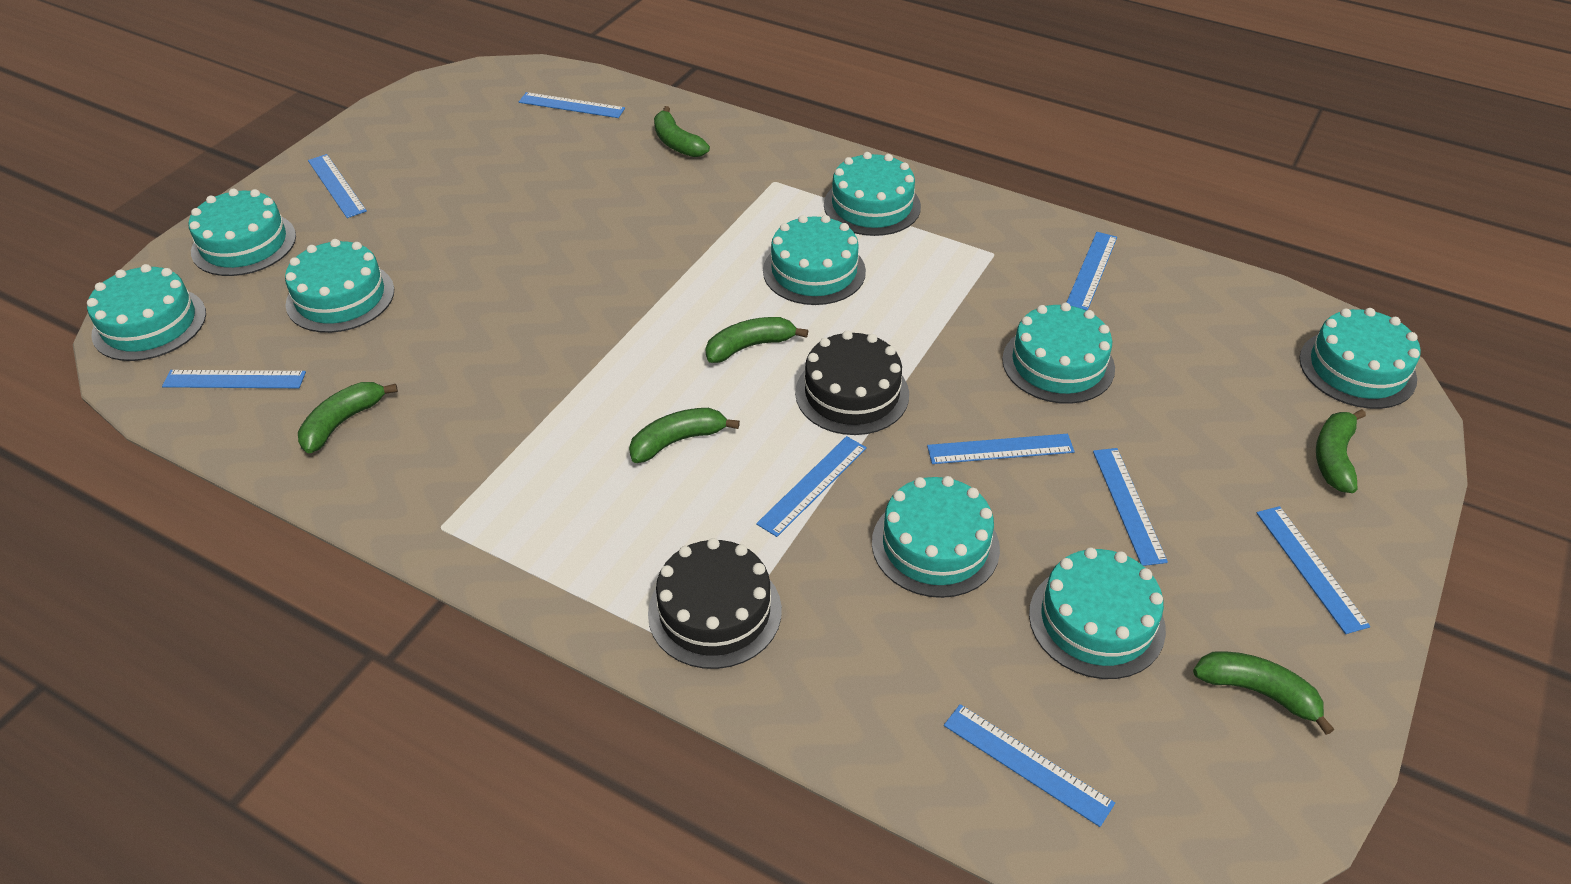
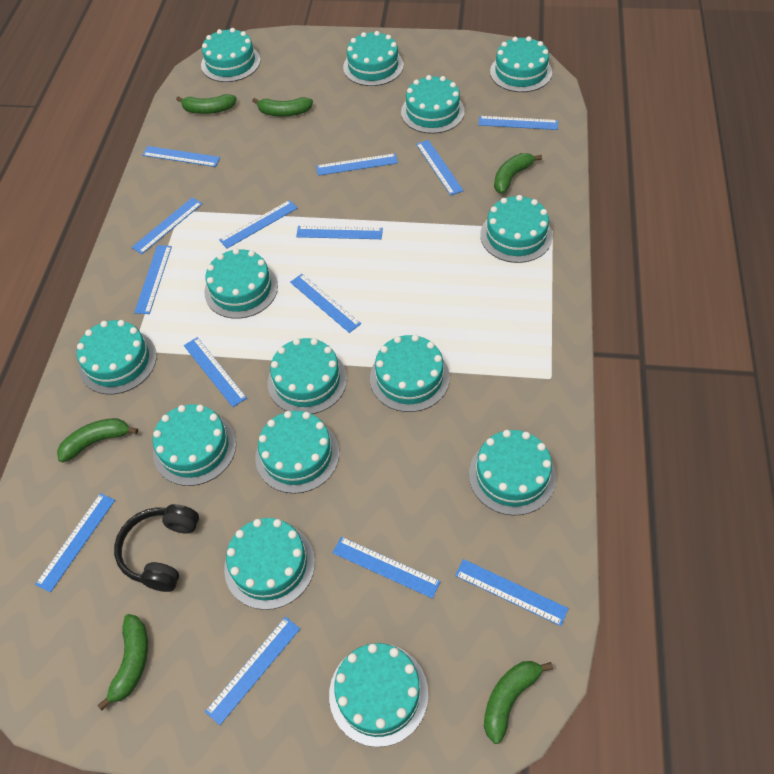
black cake: 2 -> 0
black headphones: 0 -> 1
blue ruler: 9 -> 14
turquoise cake: 9 -> 14

